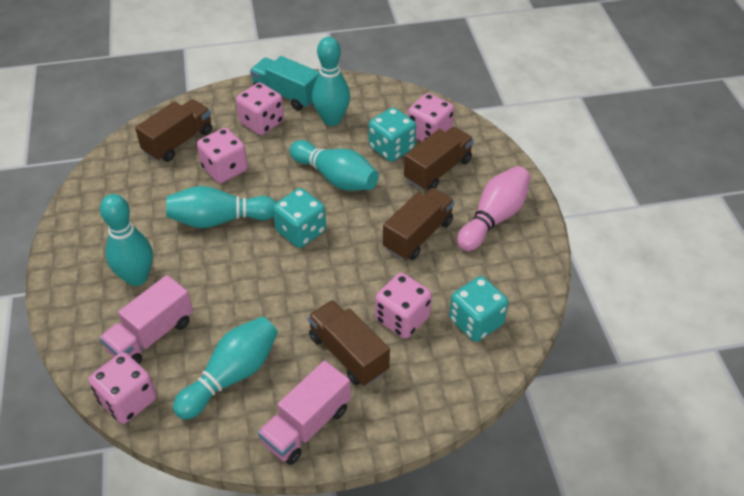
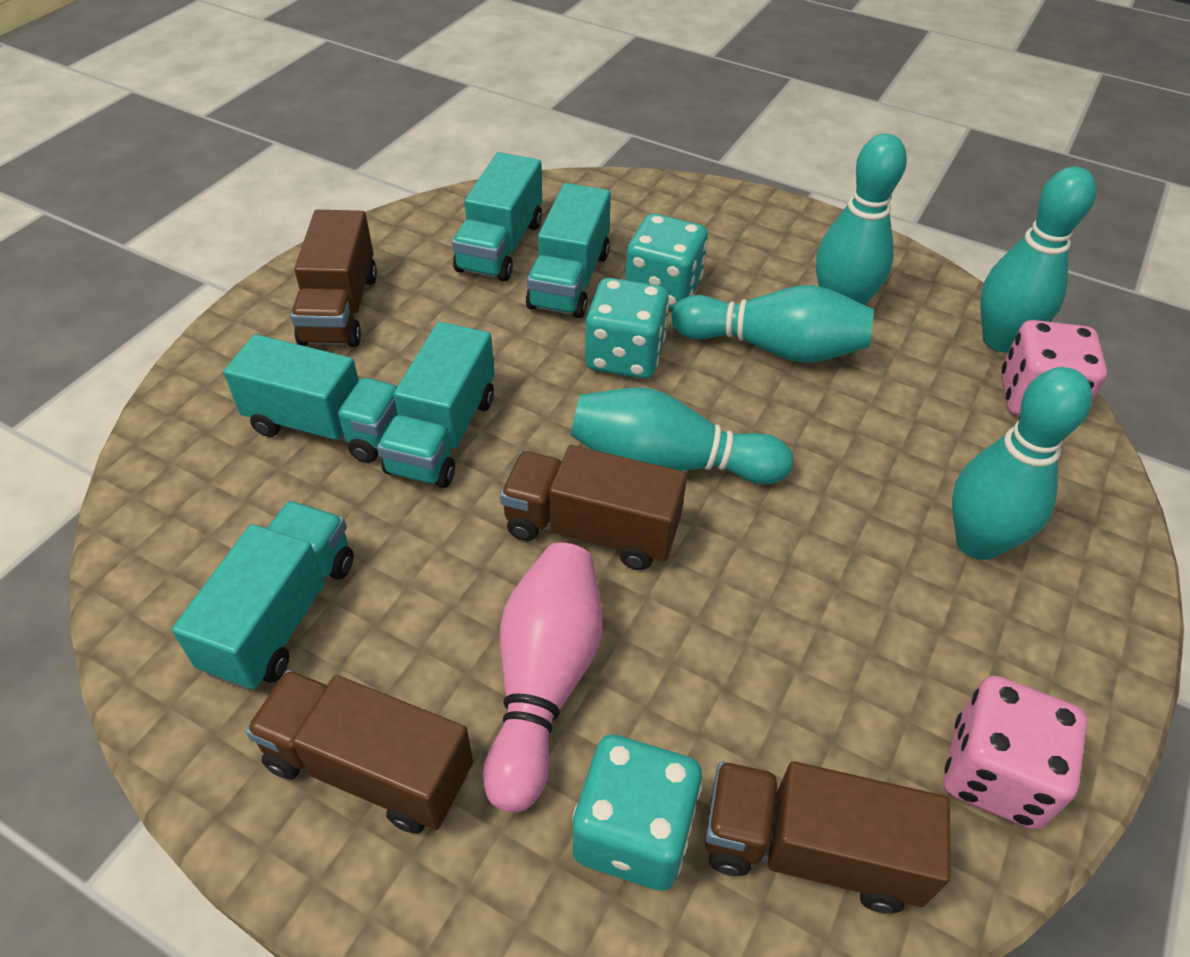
pink dice: 5 -> 2
pink truck: 2 -> 0
turquoise truck: 1 -> 5

